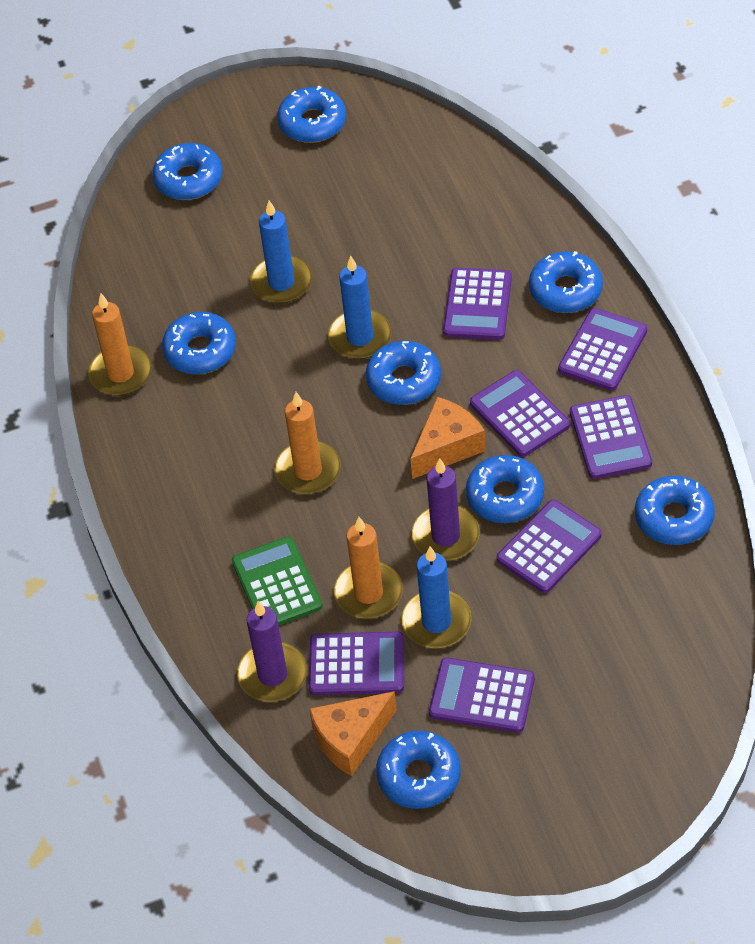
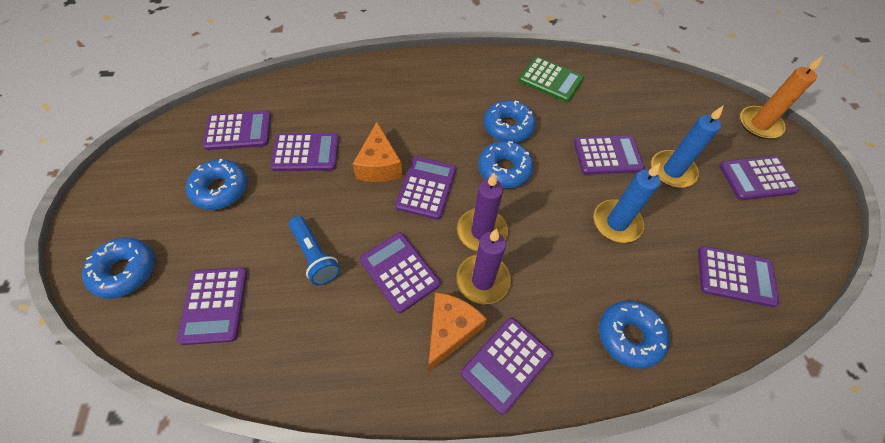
blue candle: 3 -> 2
blue donut: 8 -> 5
blue flashlight: 0 -> 1
orange candle: 3 -> 1
purple calculator: 7 -> 9

